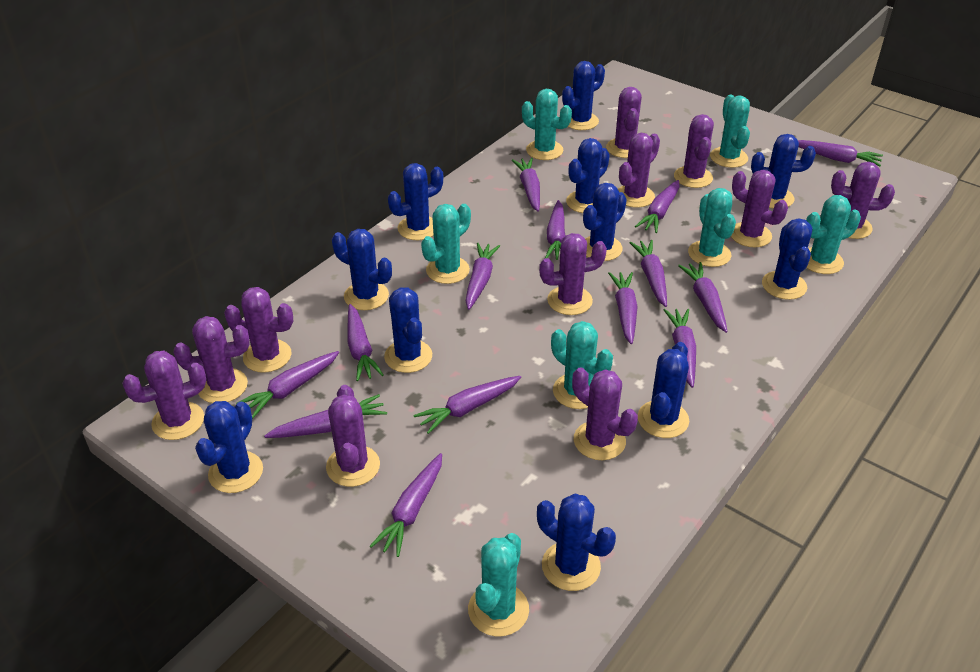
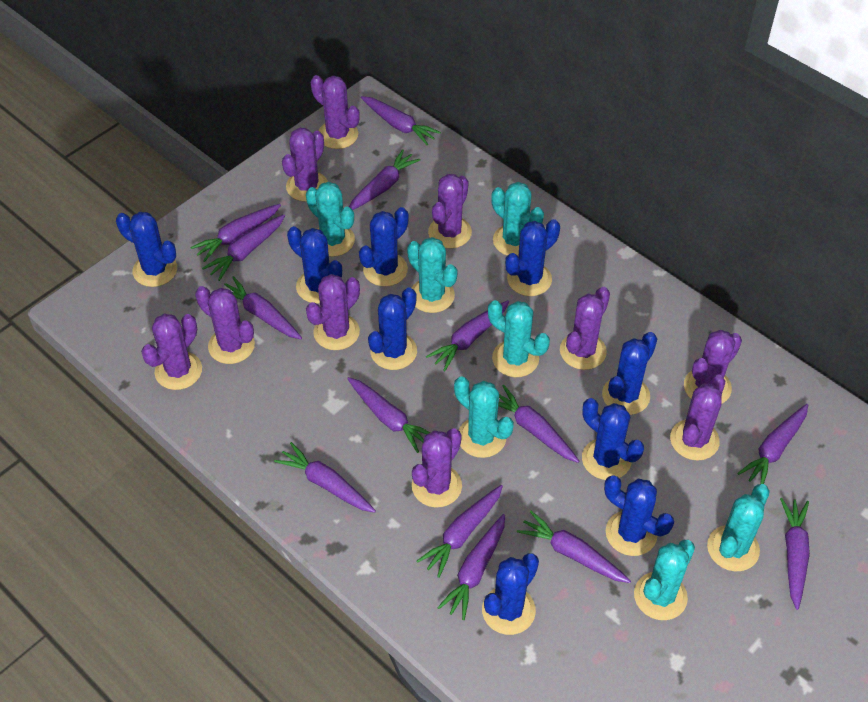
blue cactus: 11 -> 9
purple cactus: 11 -> 10

